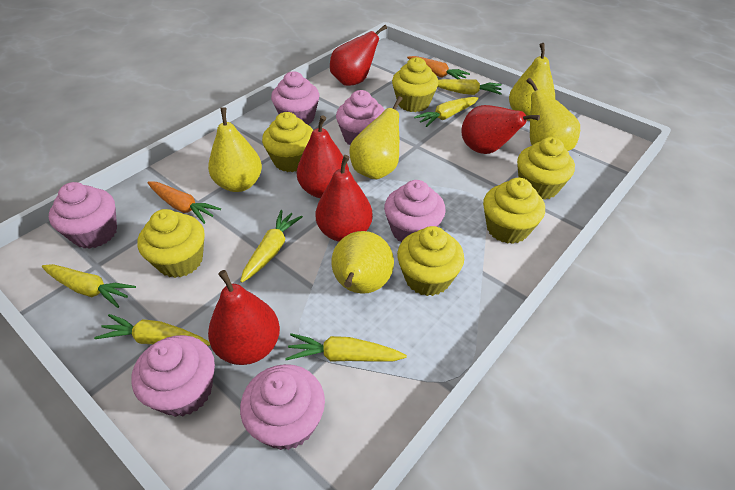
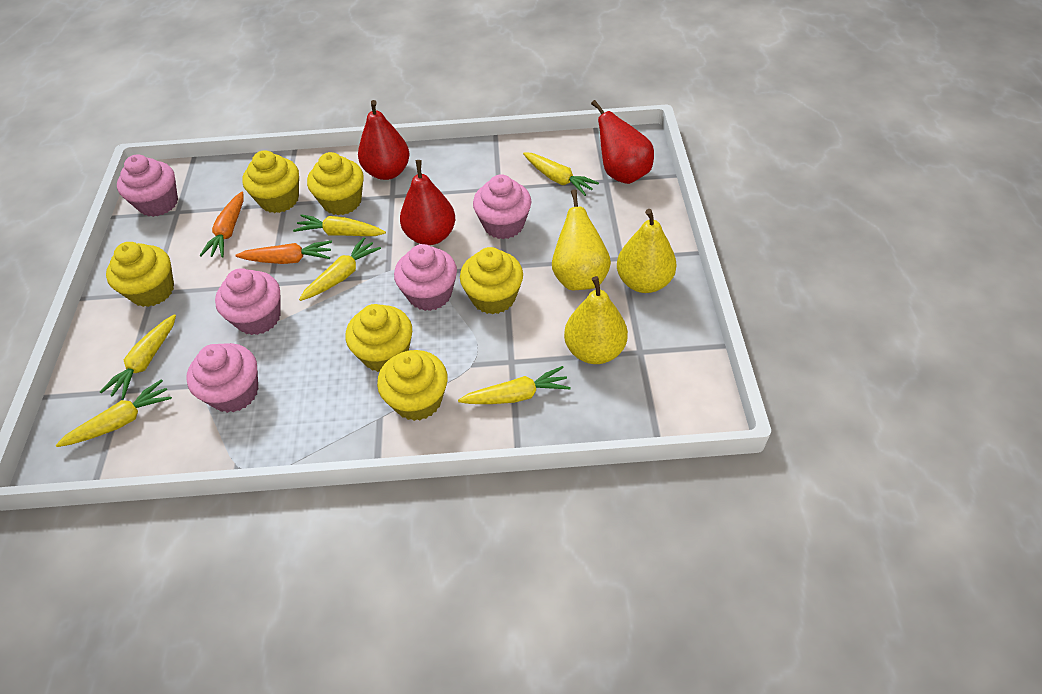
pink cupcake: 6 -> 5
red pear: 5 -> 3
yellow pear: 5 -> 3

